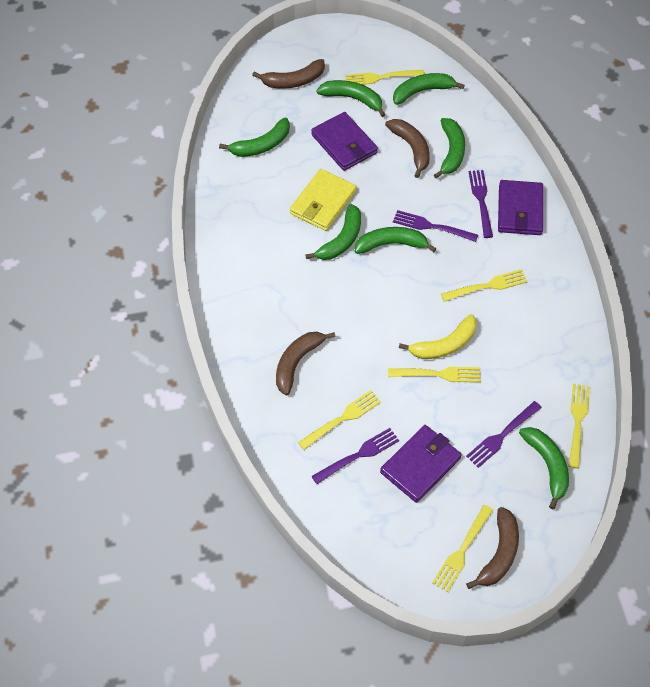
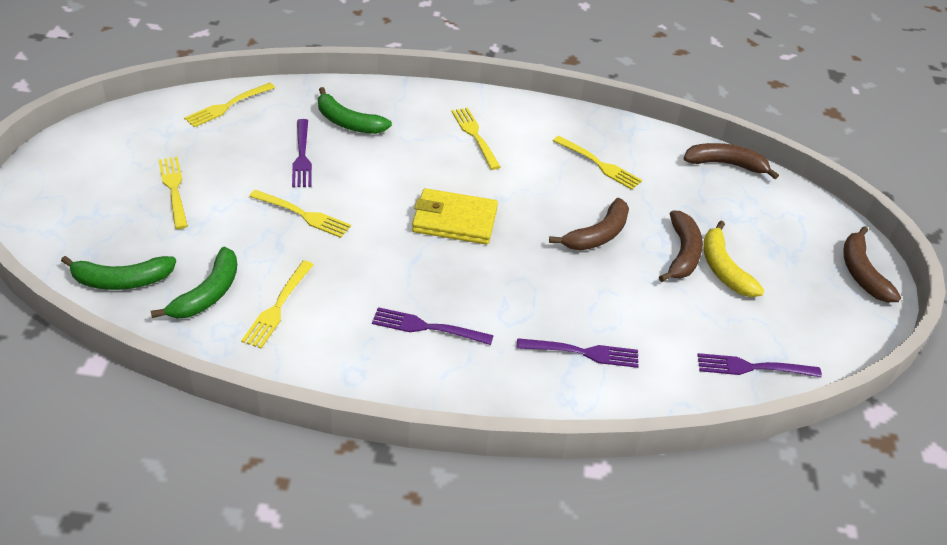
green banana: 7 -> 3
purple wallet: 3 -> 0

